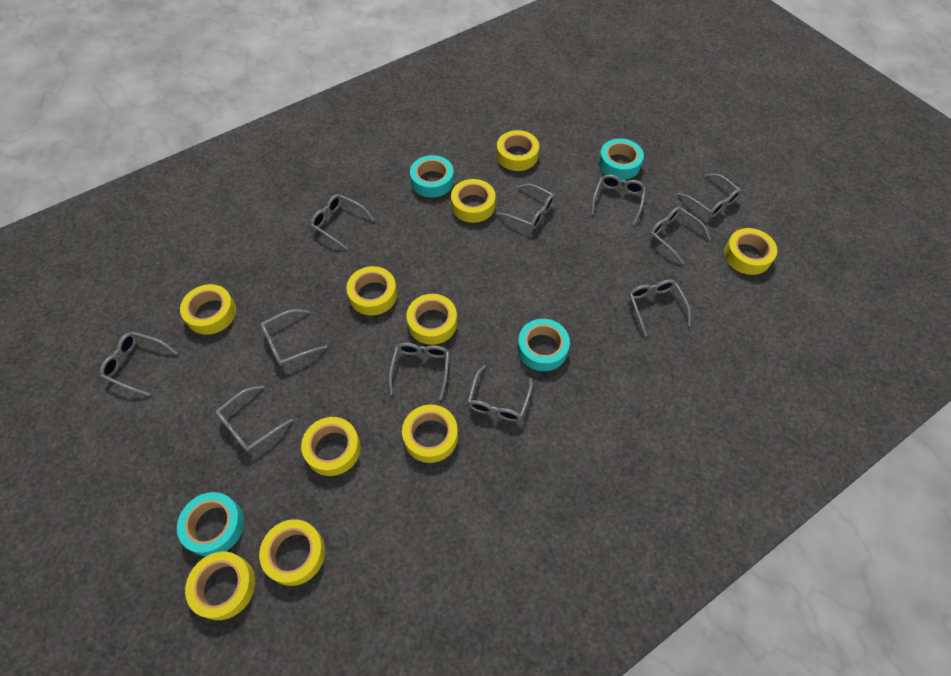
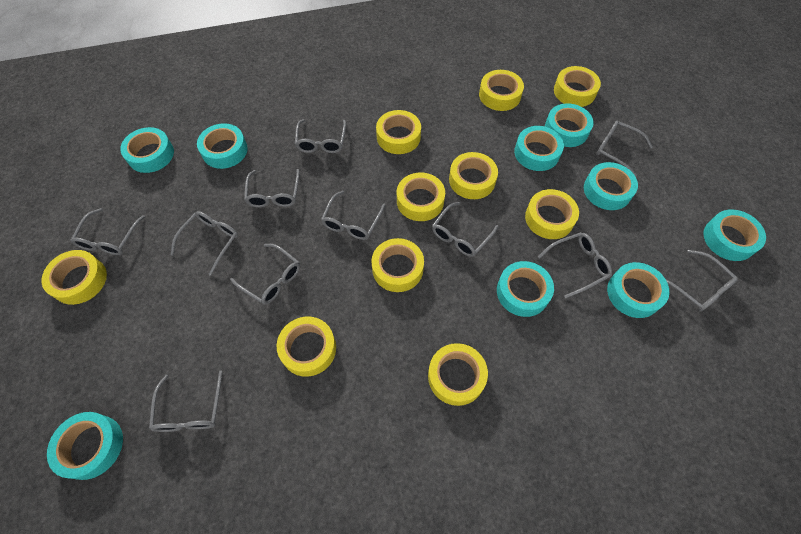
turquoise tape: 4 -> 9

